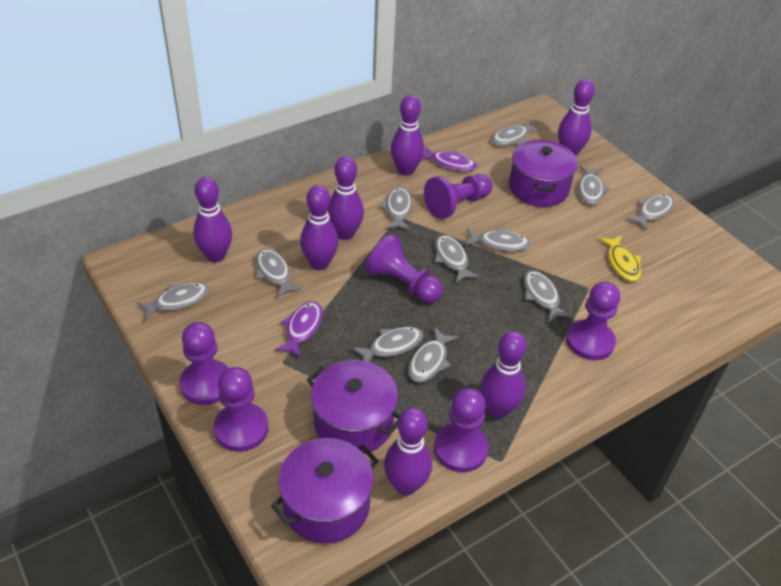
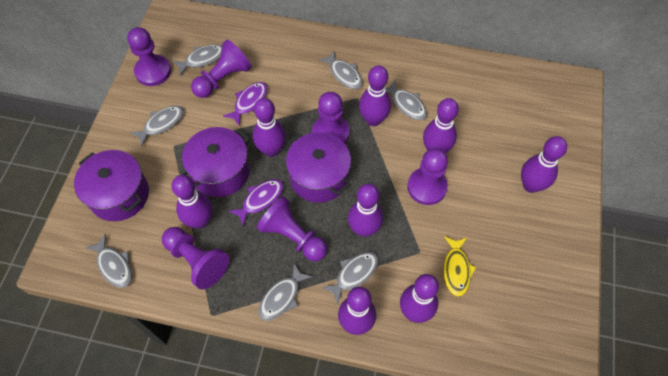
grey fish: 11 -> 7
purple bowling pin: 7 -> 8

